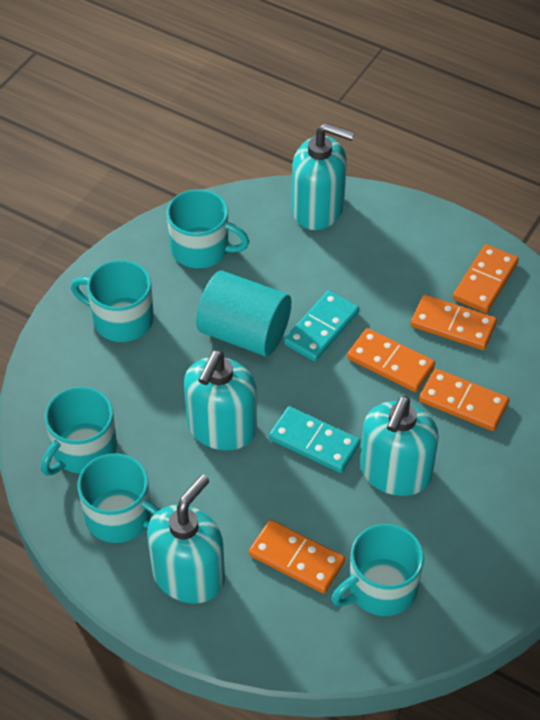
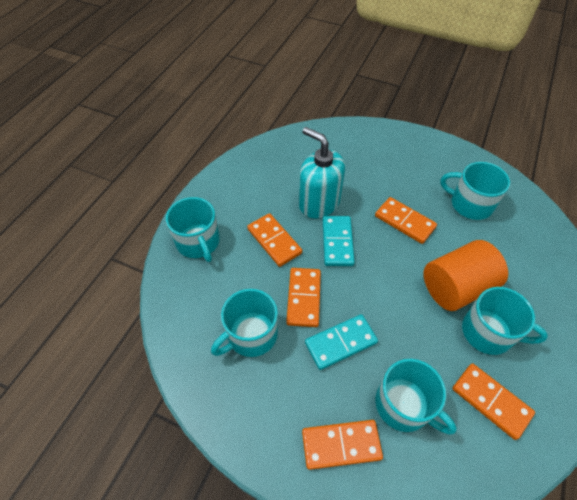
orange cylinder: 0 -> 1
turquoise cylinder: 1 -> 0
turquoise soap dispenser: 4 -> 1

